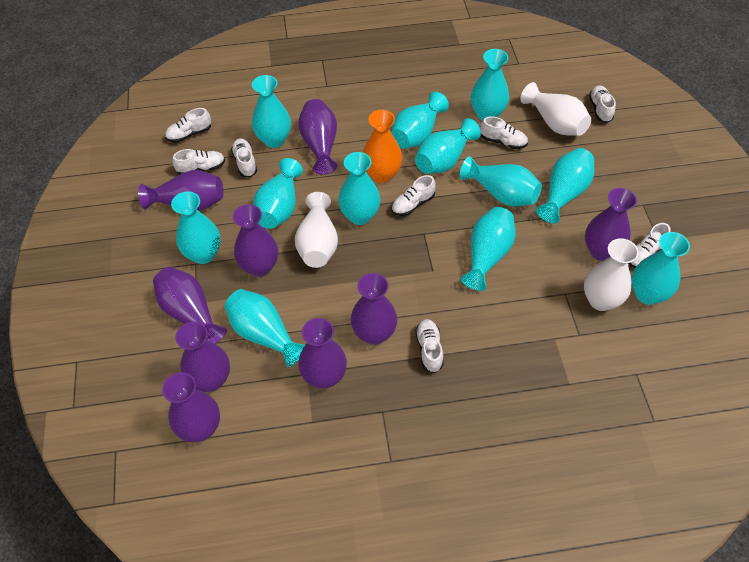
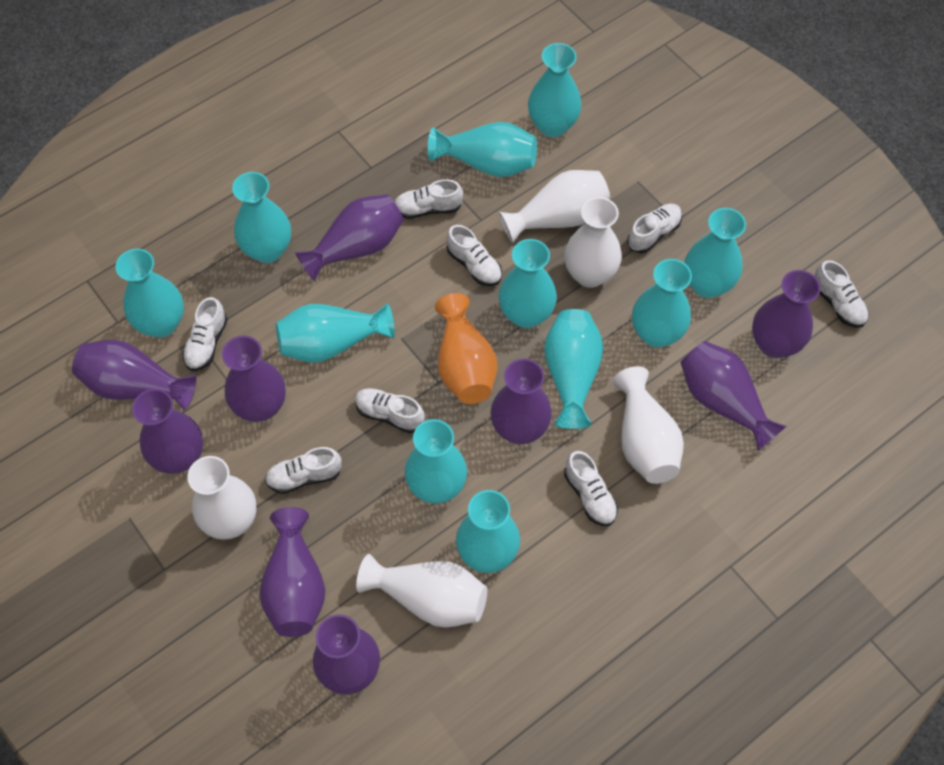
turquoise vase: 12 -> 11
white vase: 3 -> 5

